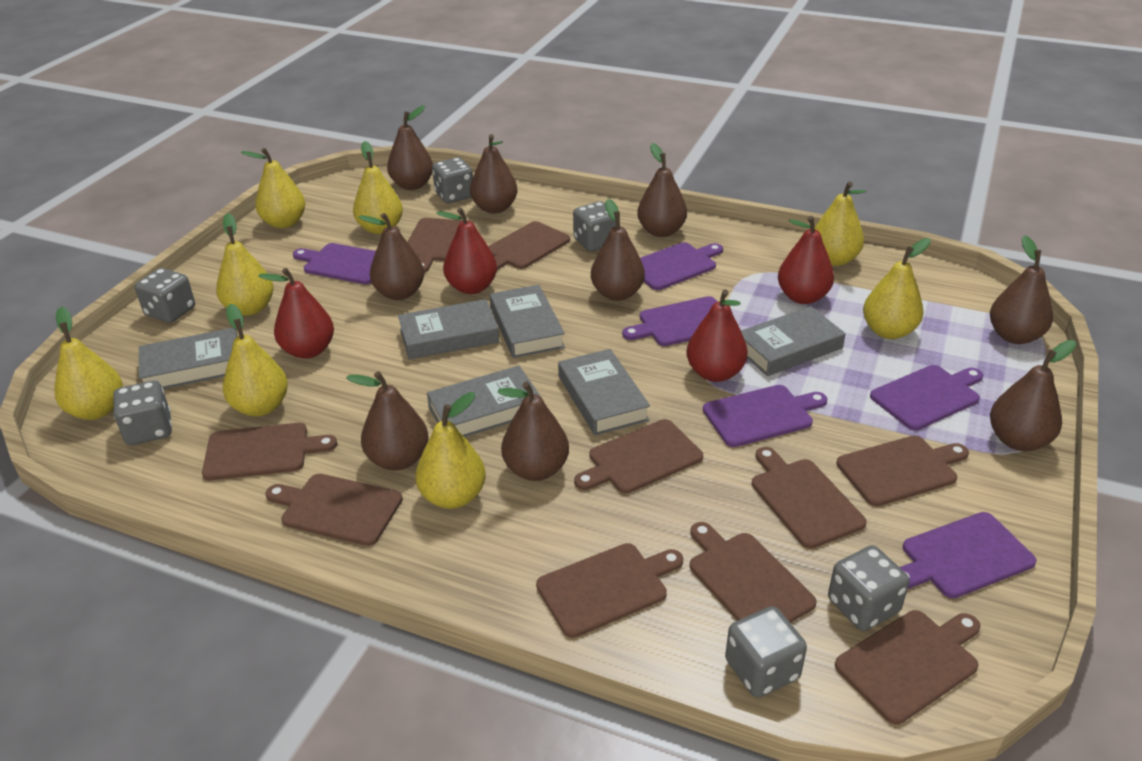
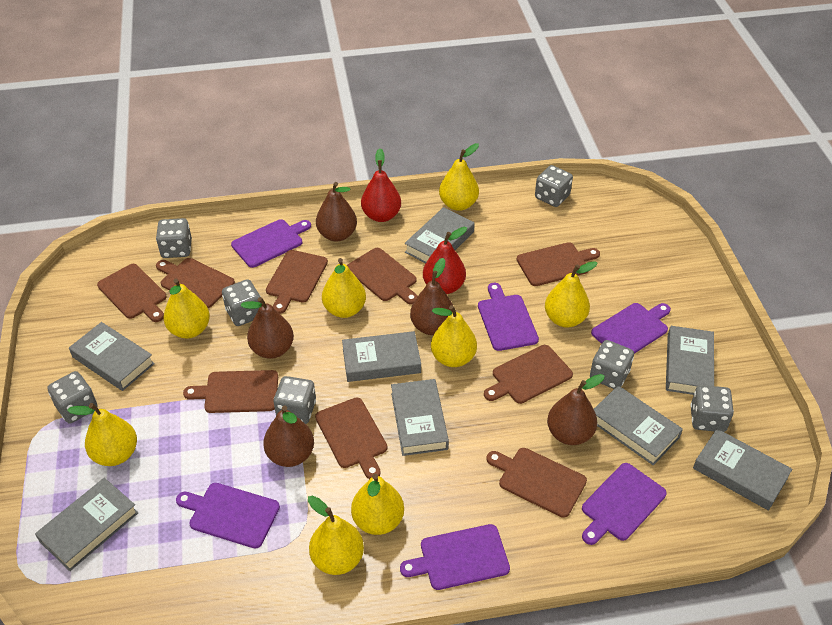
brown cutting board: 10 -> 9
brown pear: 9 -> 5
grey book: 6 -> 8
grey dice: 6 -> 7
red pear: 4 -> 2

